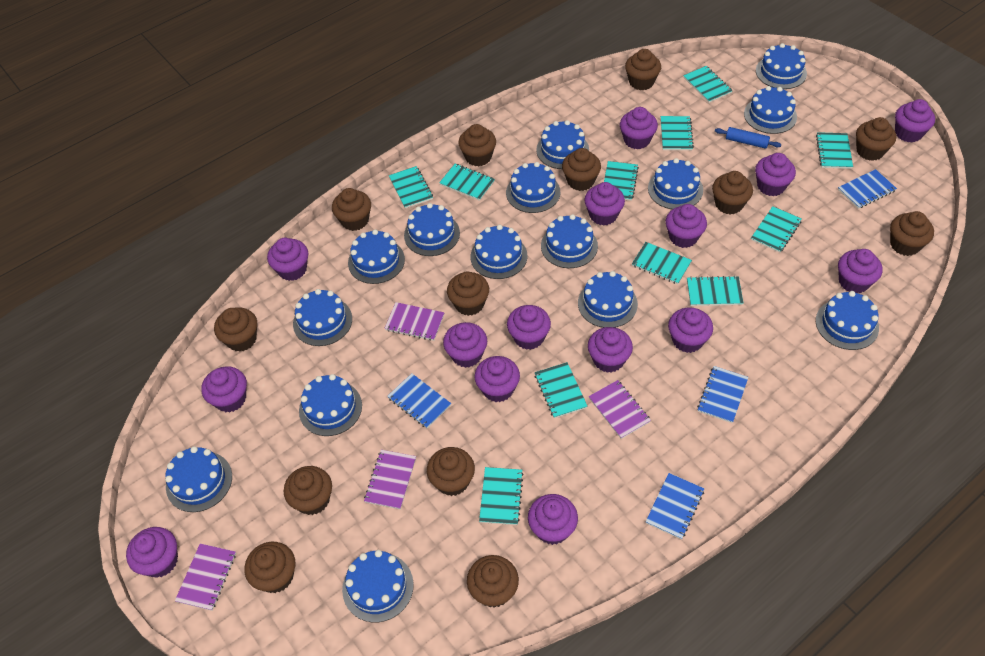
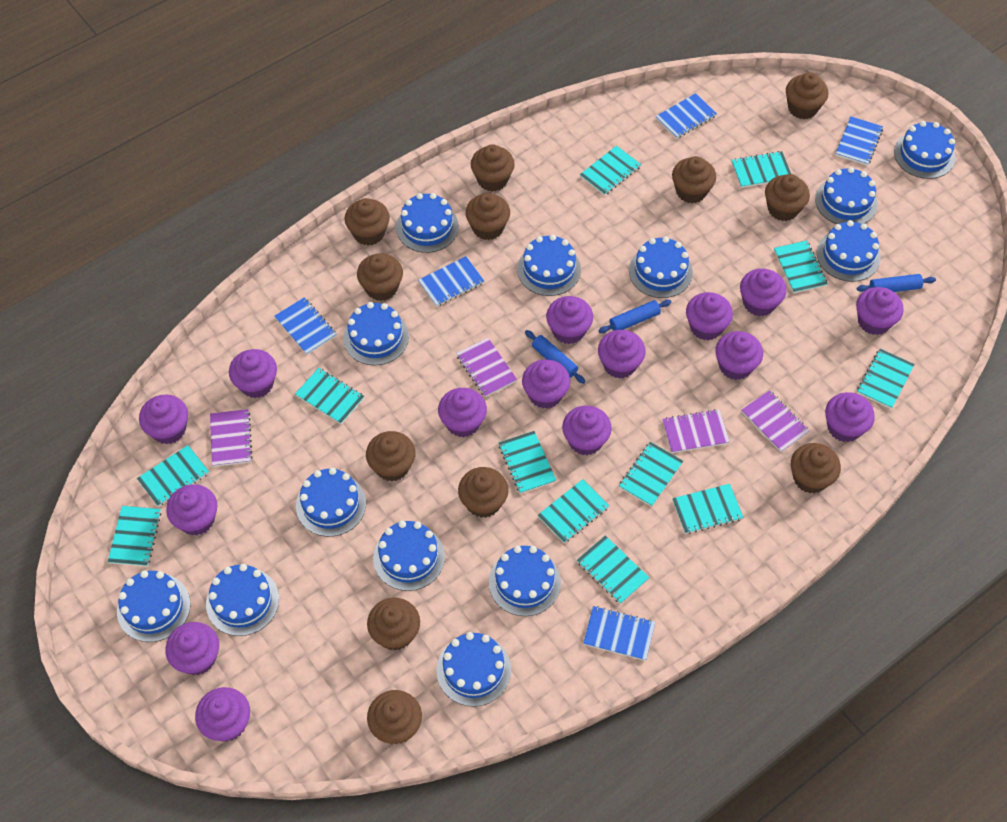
blue cake: 15 -> 13
blue notebook: 4 -> 5
blue rolling pin: 1 -> 3
brown cupcake: 13 -> 12
turquoise notebook: 11 -> 12

